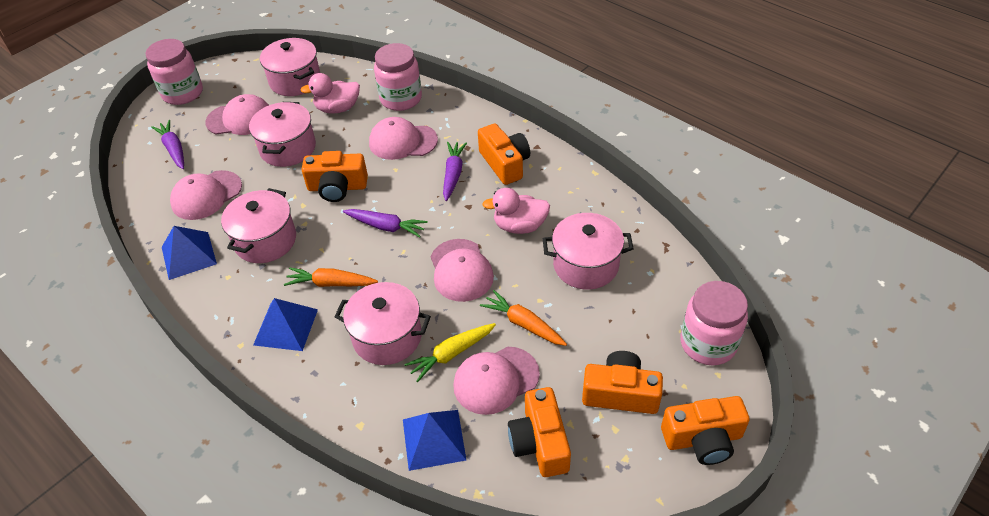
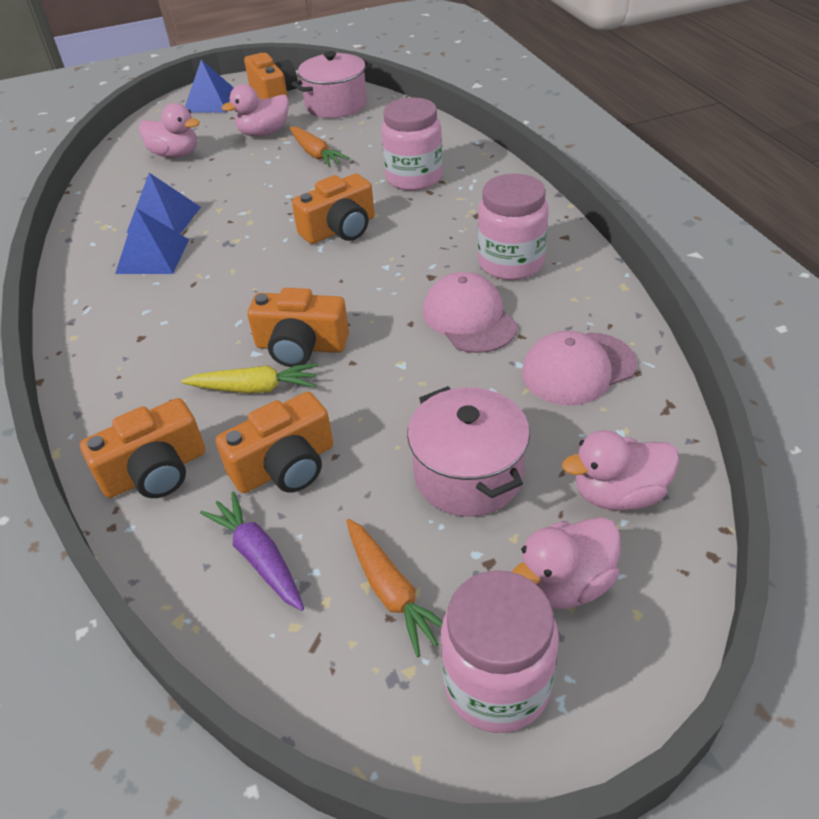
pink cap: 5 -> 2
pink duck: 2 -> 4
pink pot: 5 -> 2
purple carrot: 3 -> 1

